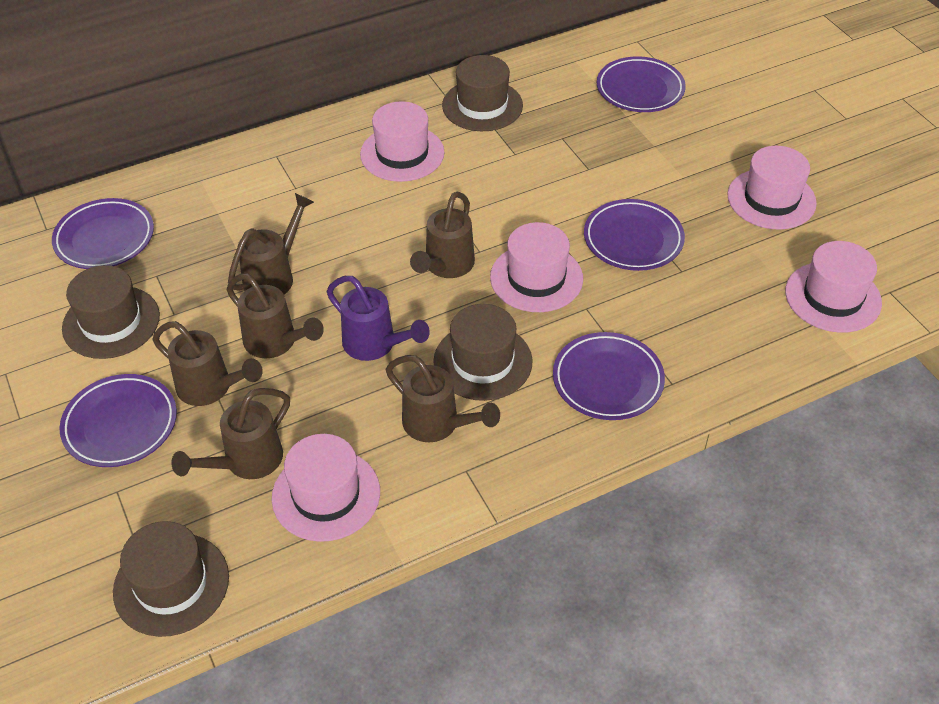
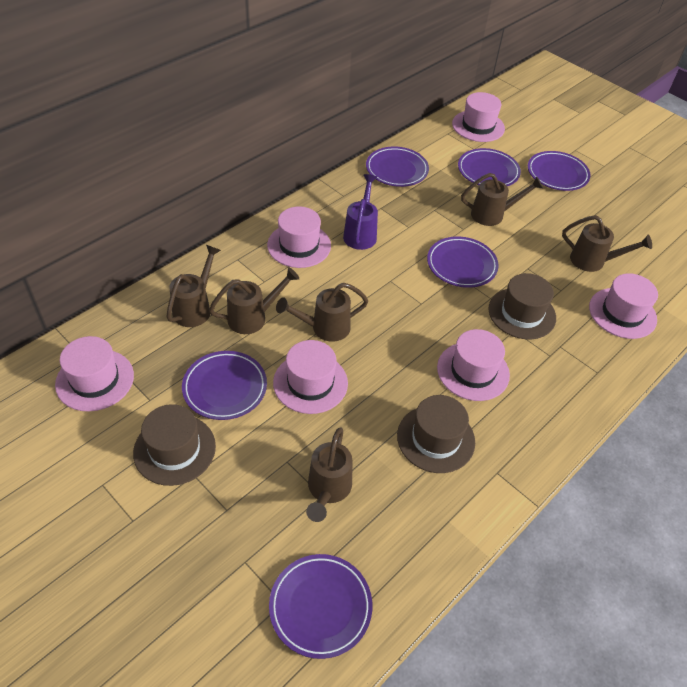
brown hat: 4 -> 3
pink hat: 5 -> 6
purple plate: 5 -> 6

